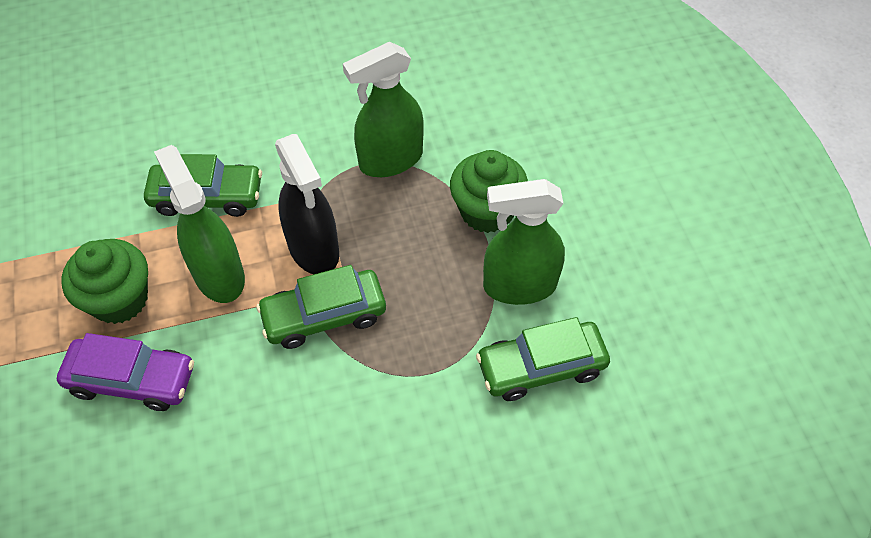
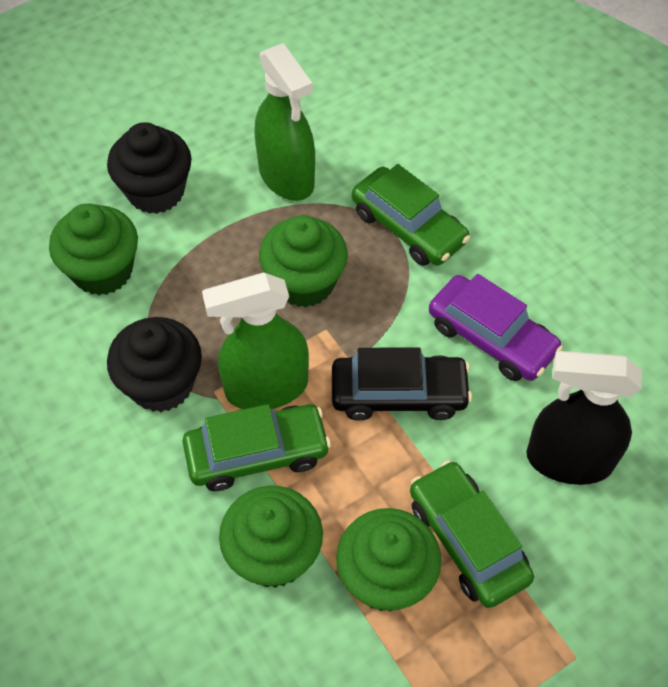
black car: 0 -> 1
black cupcake: 0 -> 2
green cupcake: 2 -> 4
green spray bottle: 3 -> 2

